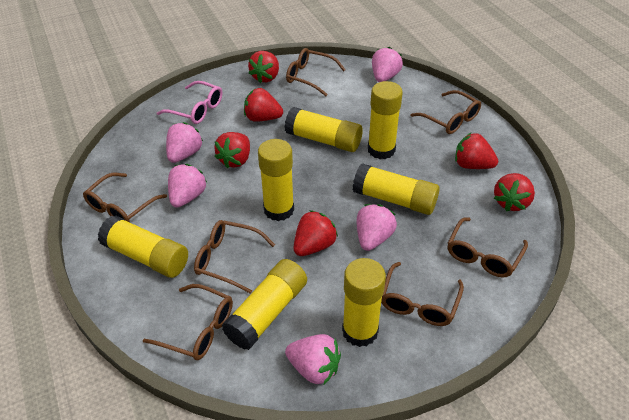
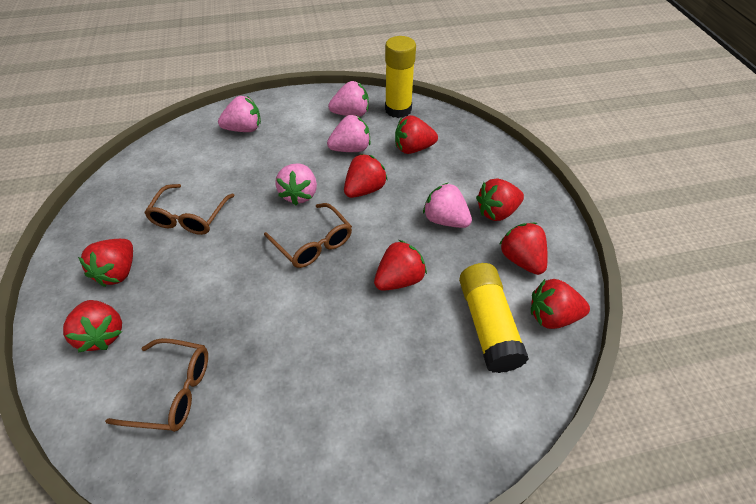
brown glasses: 7 -> 3
pink glasses: 1 -> 0
red strawberry: 6 -> 8
yellow glue stick: 7 -> 2

